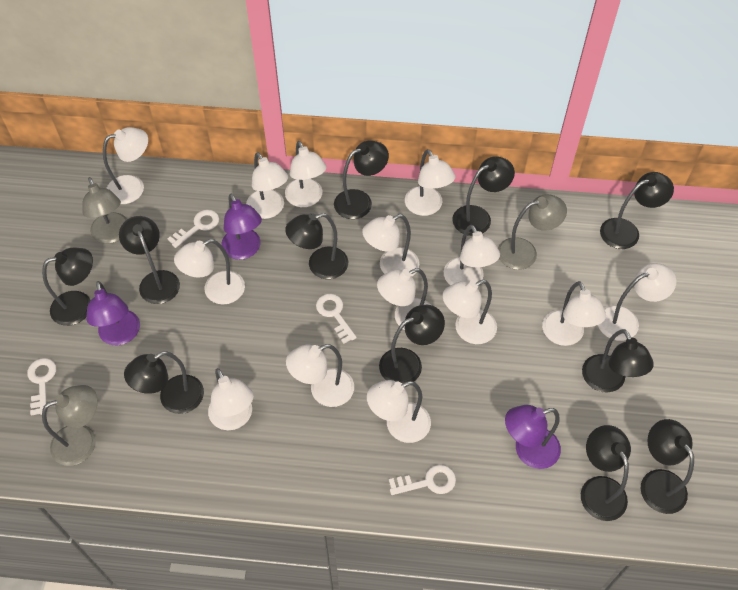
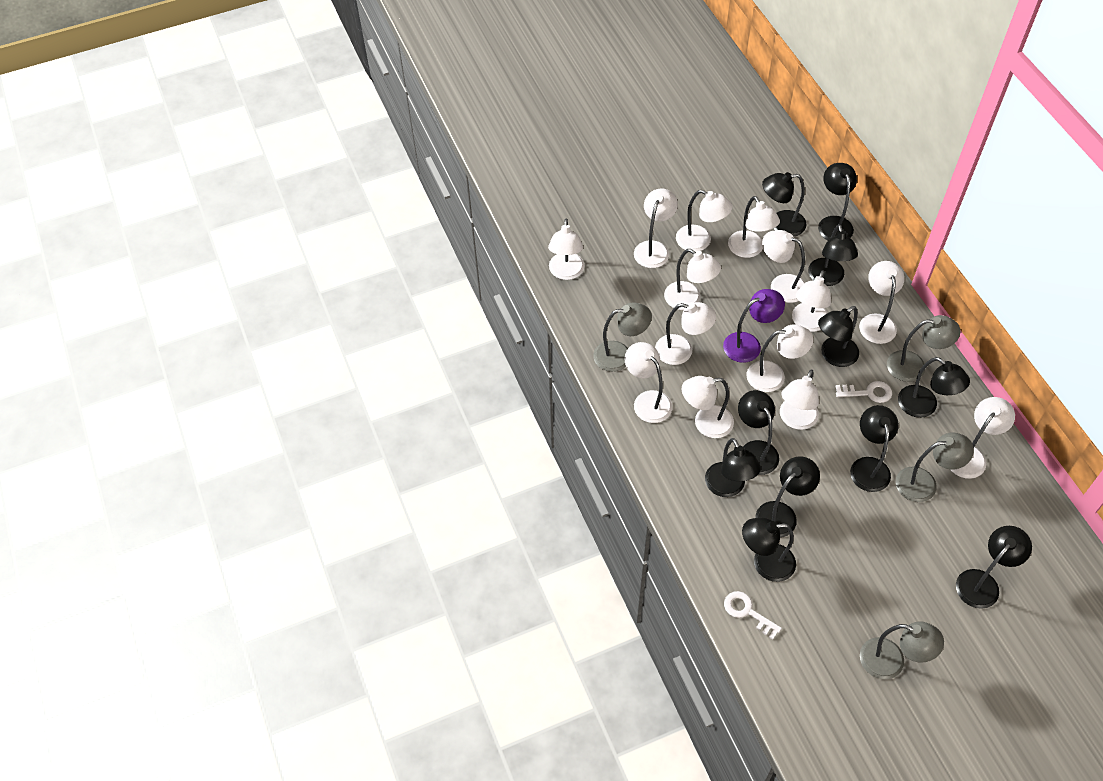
grey lamp: 3 -> 4
purple lamp: 3 -> 1
white key: 4 -> 2

